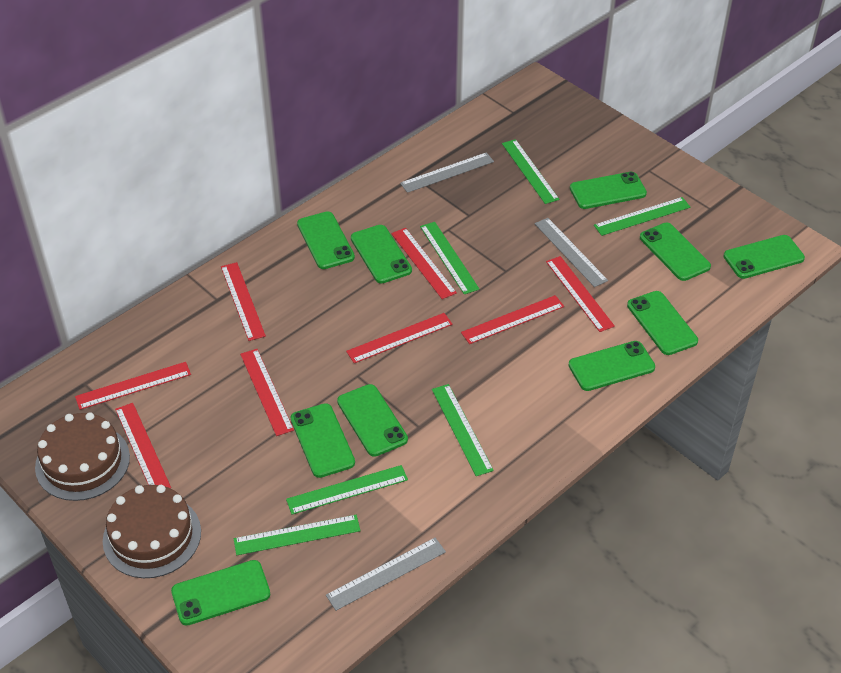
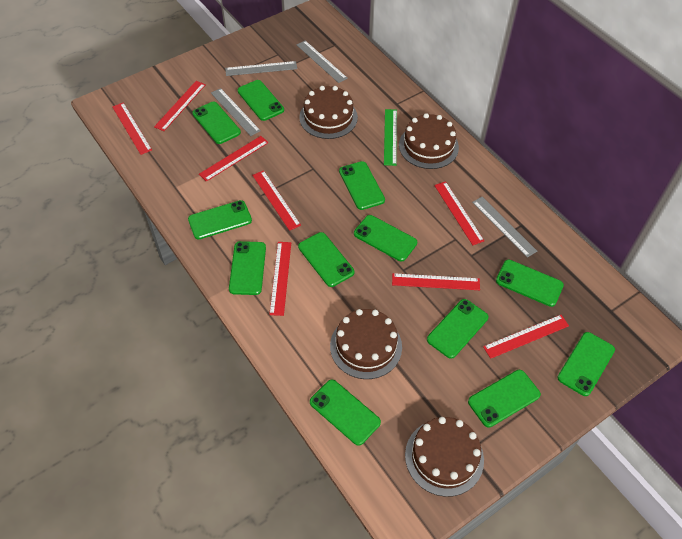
brown cake: 2 -> 4
green phone: 10 -> 12
green ruler: 6 -> 1
grey ruler: 3 -> 4

